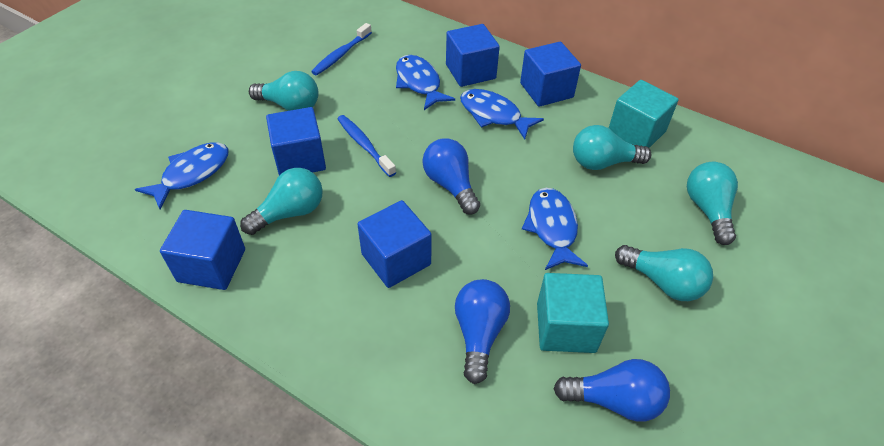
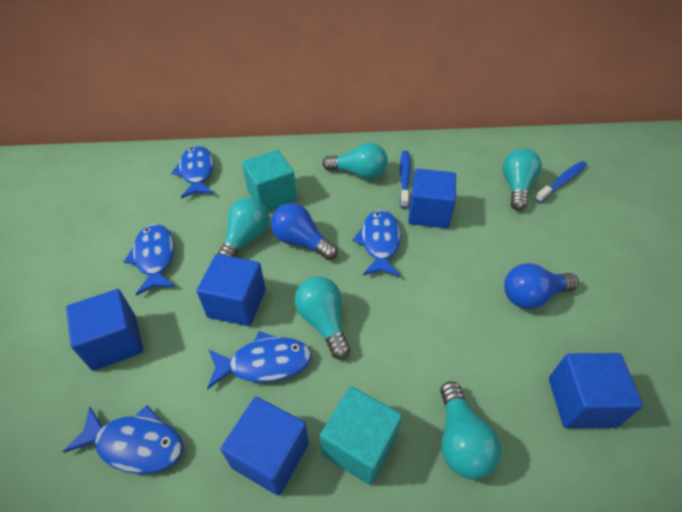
blue fish: 4 -> 5
blue light bulb: 3 -> 2

